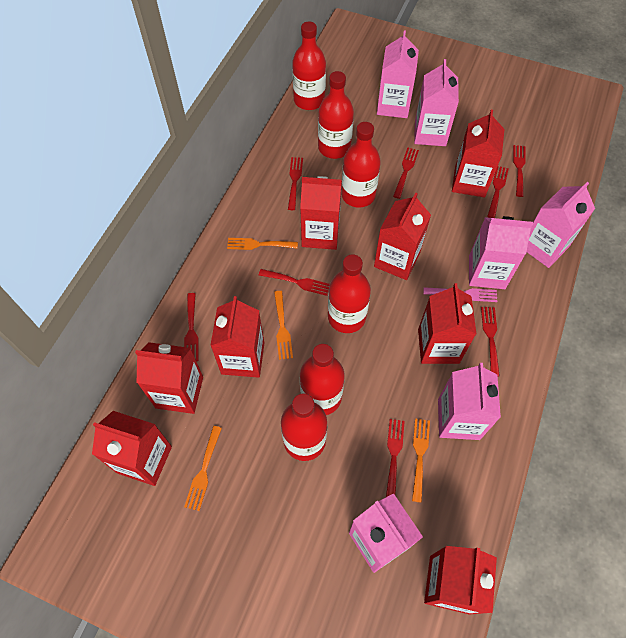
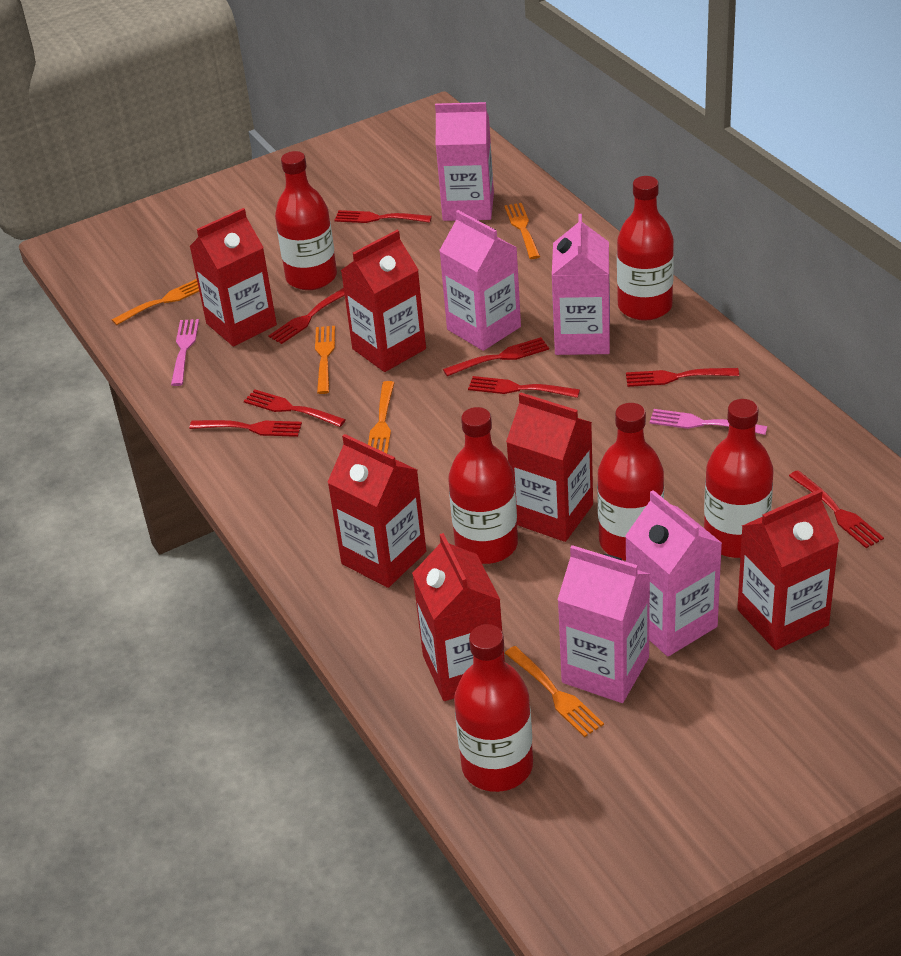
orange fork: 4 -> 5
pink carton: 6 -> 5
pink fork: 1 -> 2
red carton: 8 -> 6

